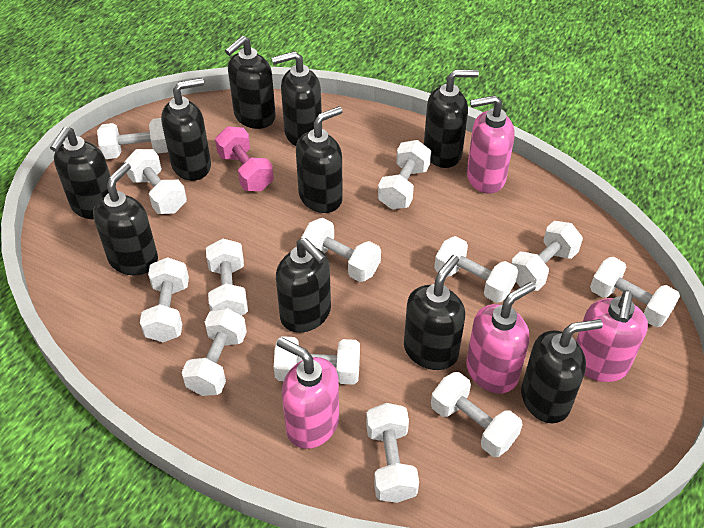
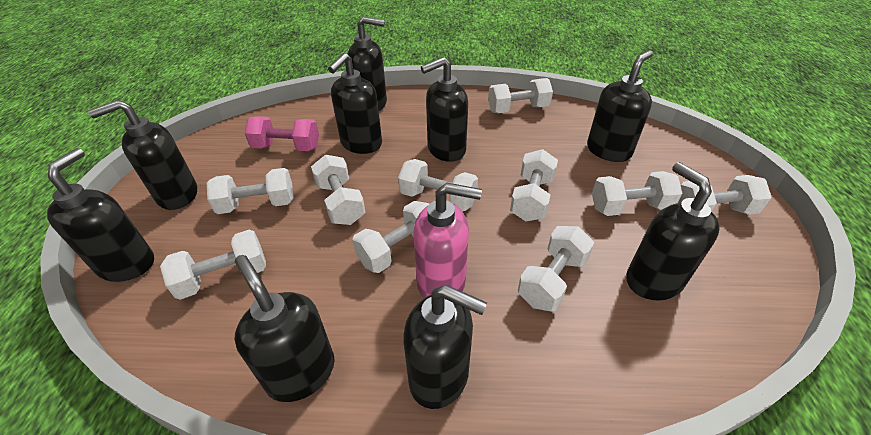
black soap dispenser: 10 -> 9
pink soap dispenser: 4 -> 1
white dumbbell: 13 -> 10

